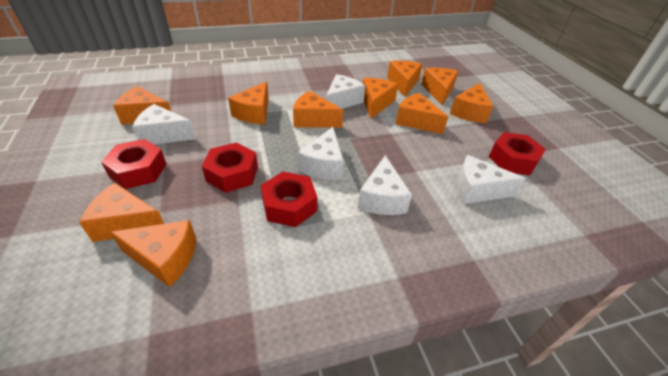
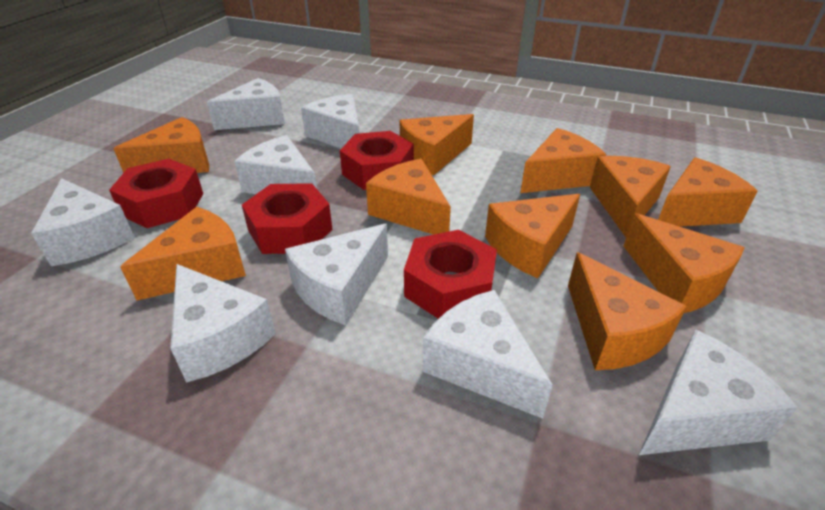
white cheese: 5 -> 8

